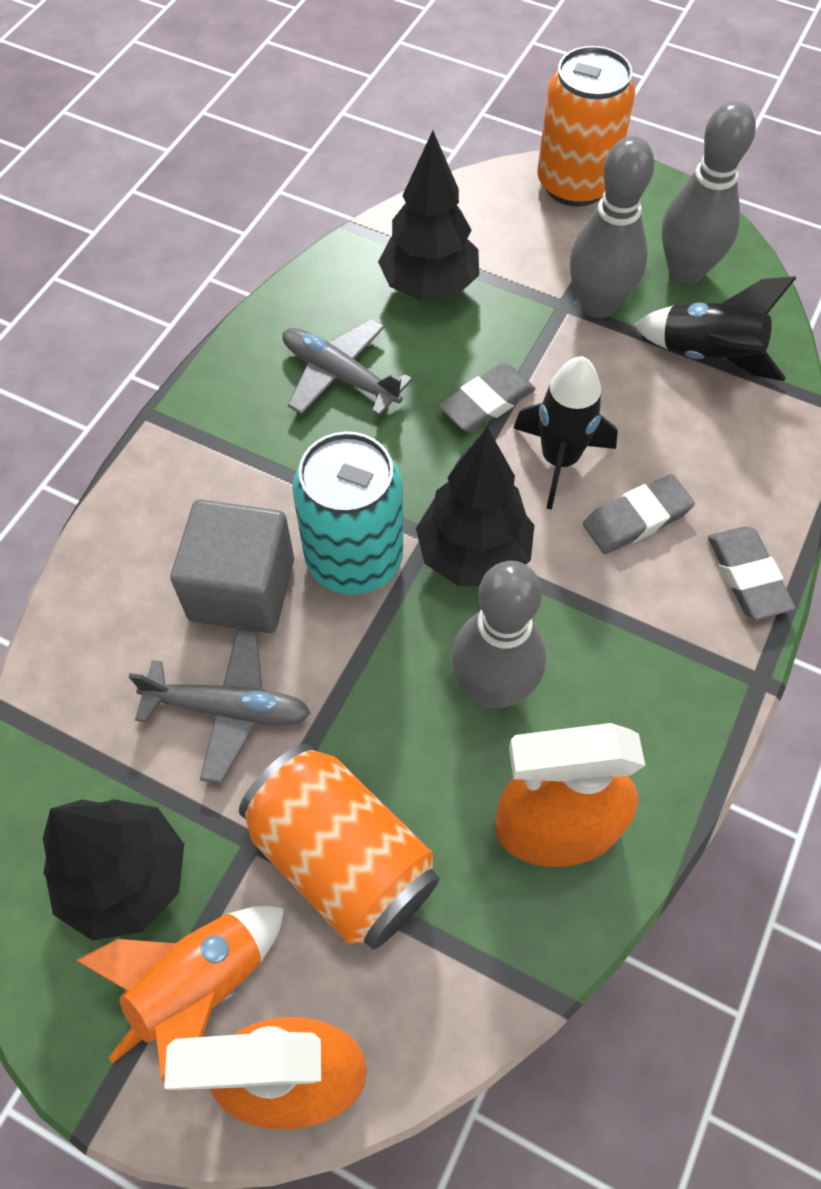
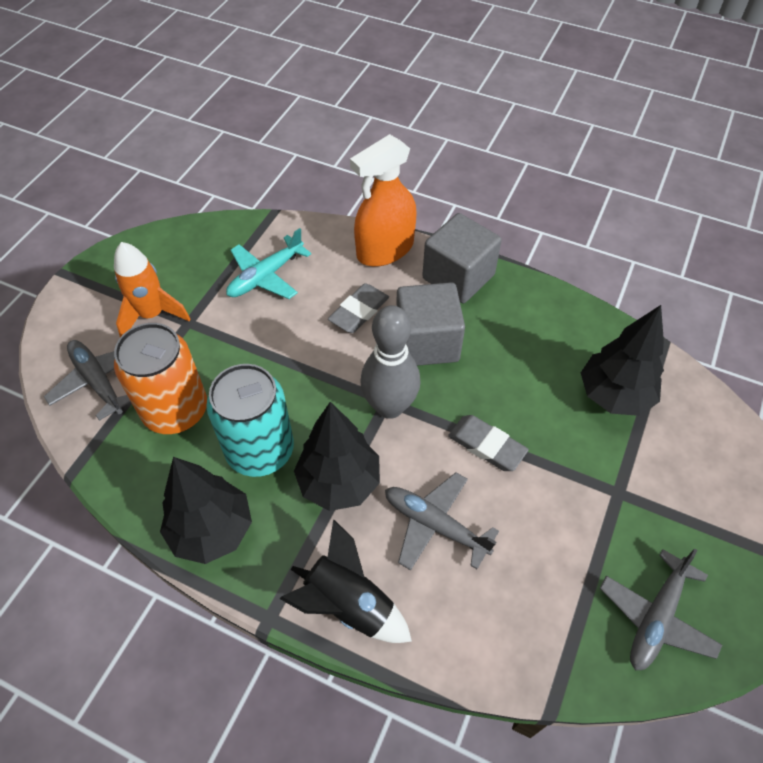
black rocket: 2 -> 1
grey bowling pin: 3 -> 1
grey cube: 1 -> 2
grey eraser: 3 -> 2
grey plane: 2 -> 3
orange can: 2 -> 1
orange spray bottle: 2 -> 1
turquoise plane: 0 -> 1

